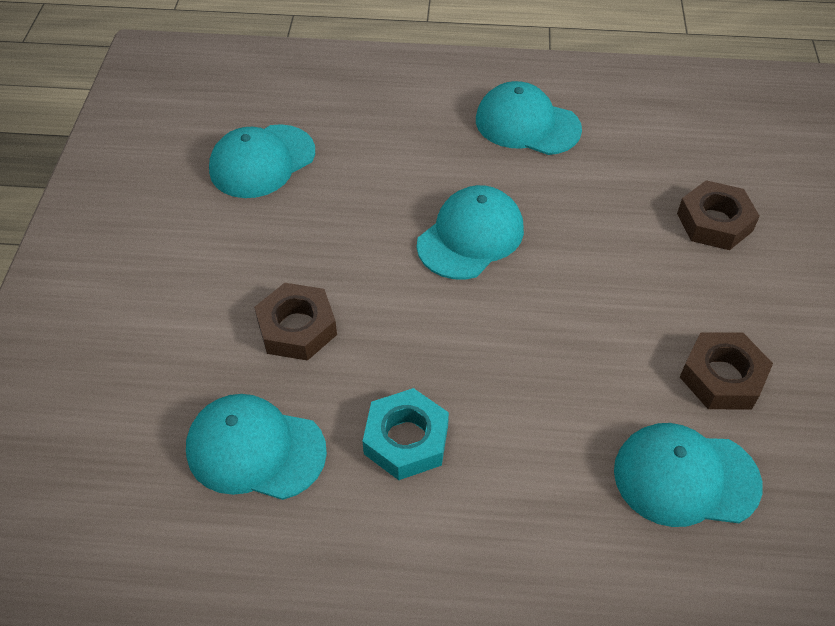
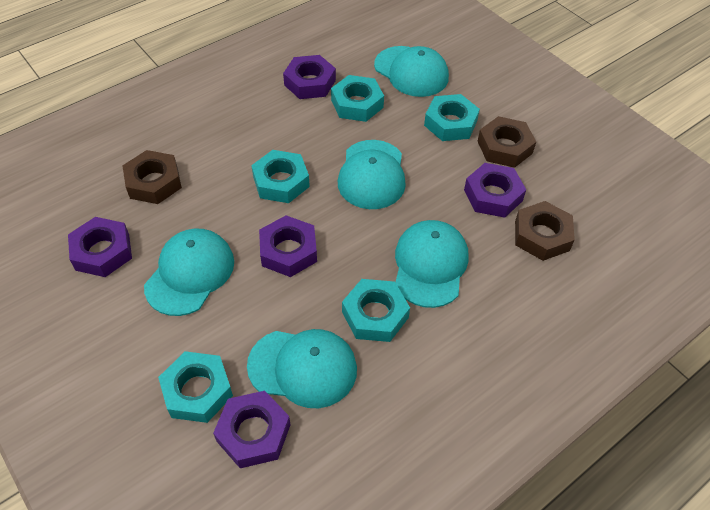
purple nut: 0 -> 5
turquoise nut: 1 -> 5

